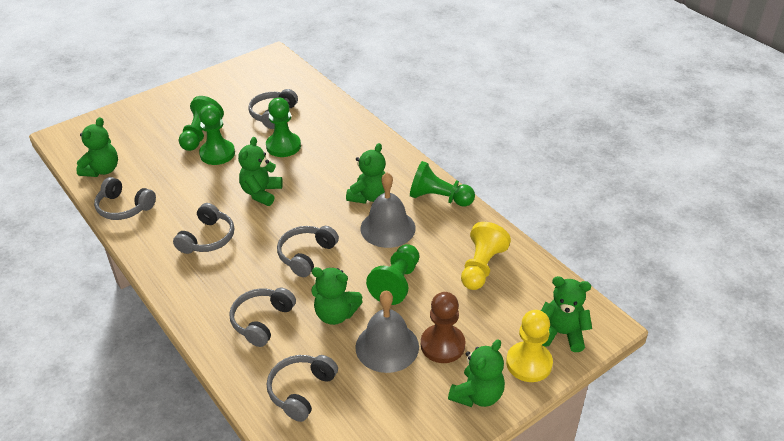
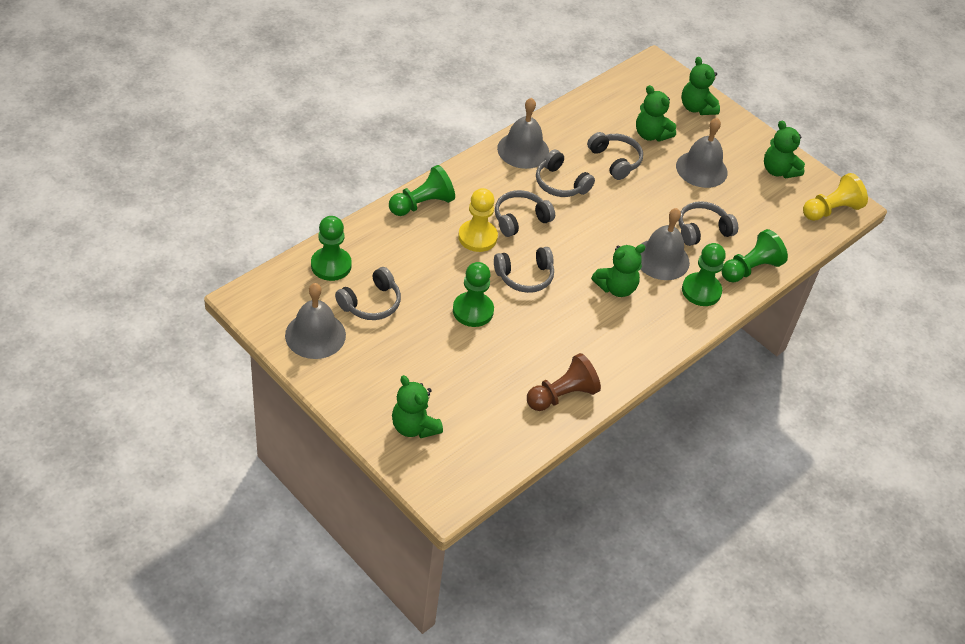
green teddy bear: 6 -> 5
grey bell: 2 -> 4

